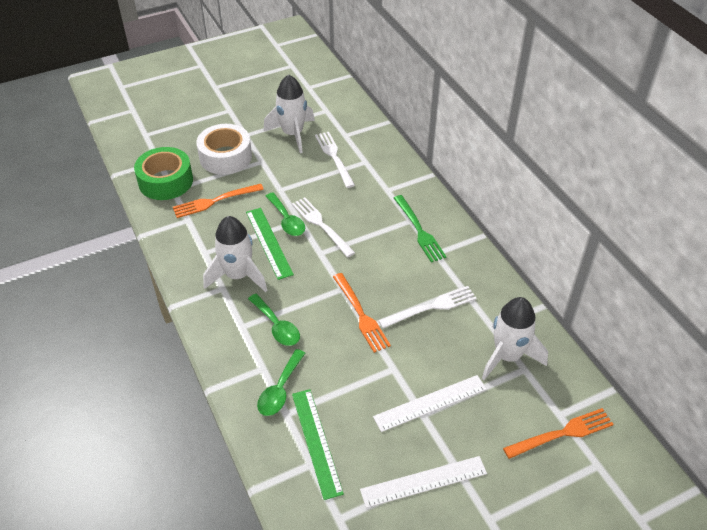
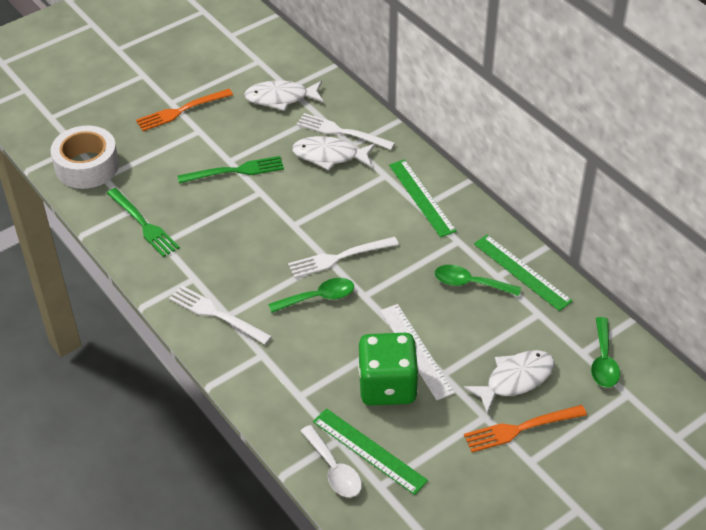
green dice: 0 -> 1
green fork: 1 -> 2
green ruler: 2 -> 3
green tape: 1 -> 0
orange fork: 3 -> 2
white fish: 0 -> 3
white rocket: 3 -> 0
white ruler: 2 -> 1
white spoon: 0 -> 1

